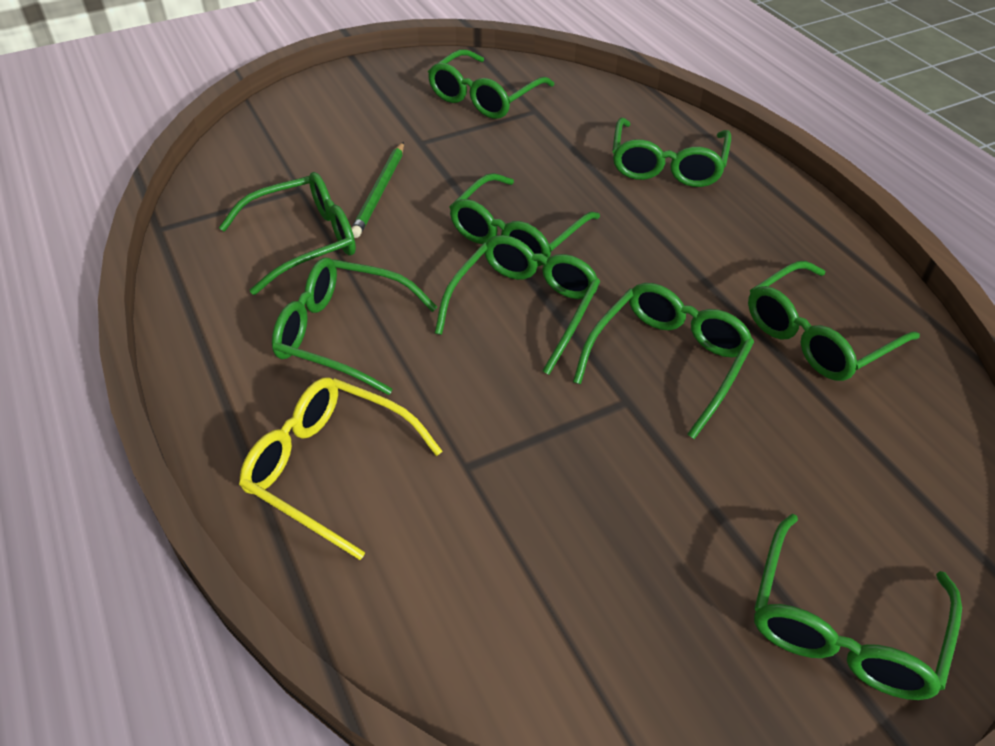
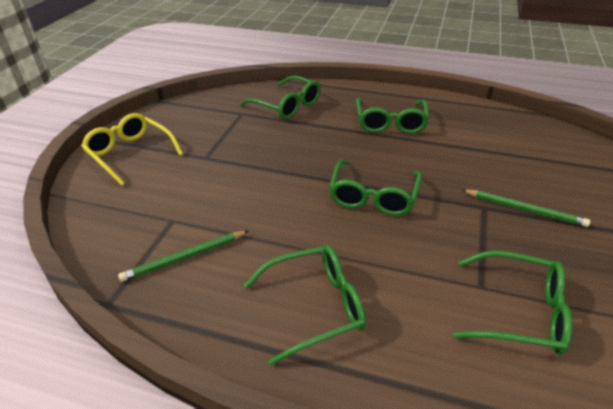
green glasses: 9 -> 5
green pencil: 1 -> 2

